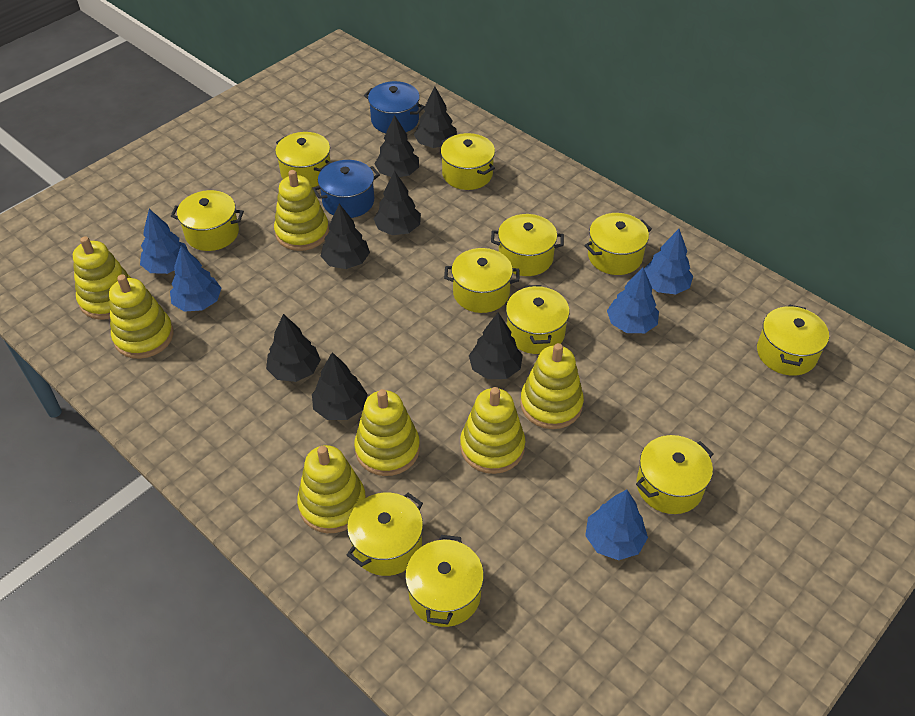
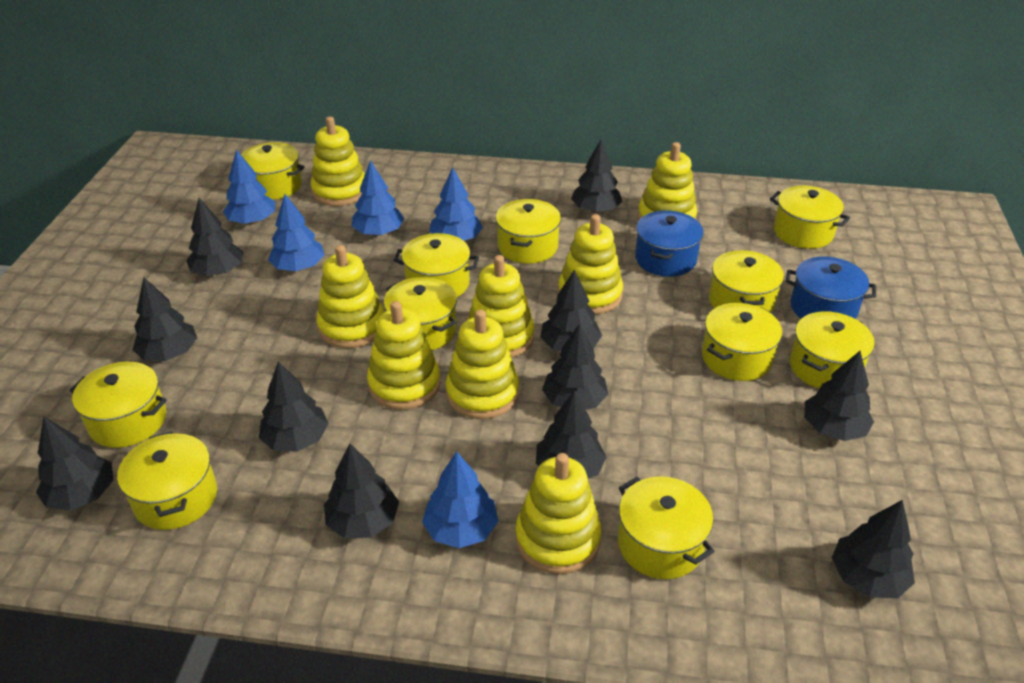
black tree: 7 -> 11
yellow stacking toy: 7 -> 8

